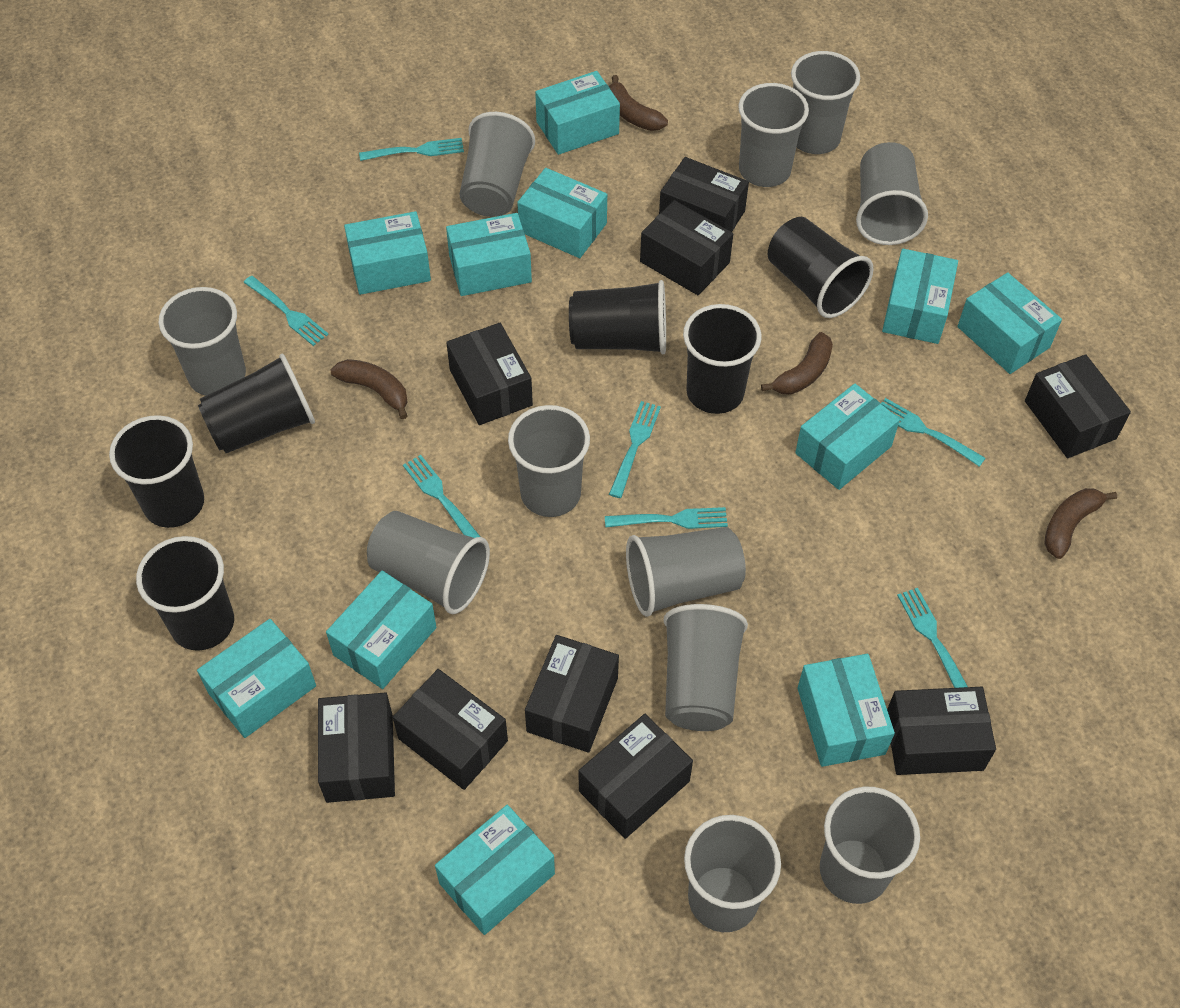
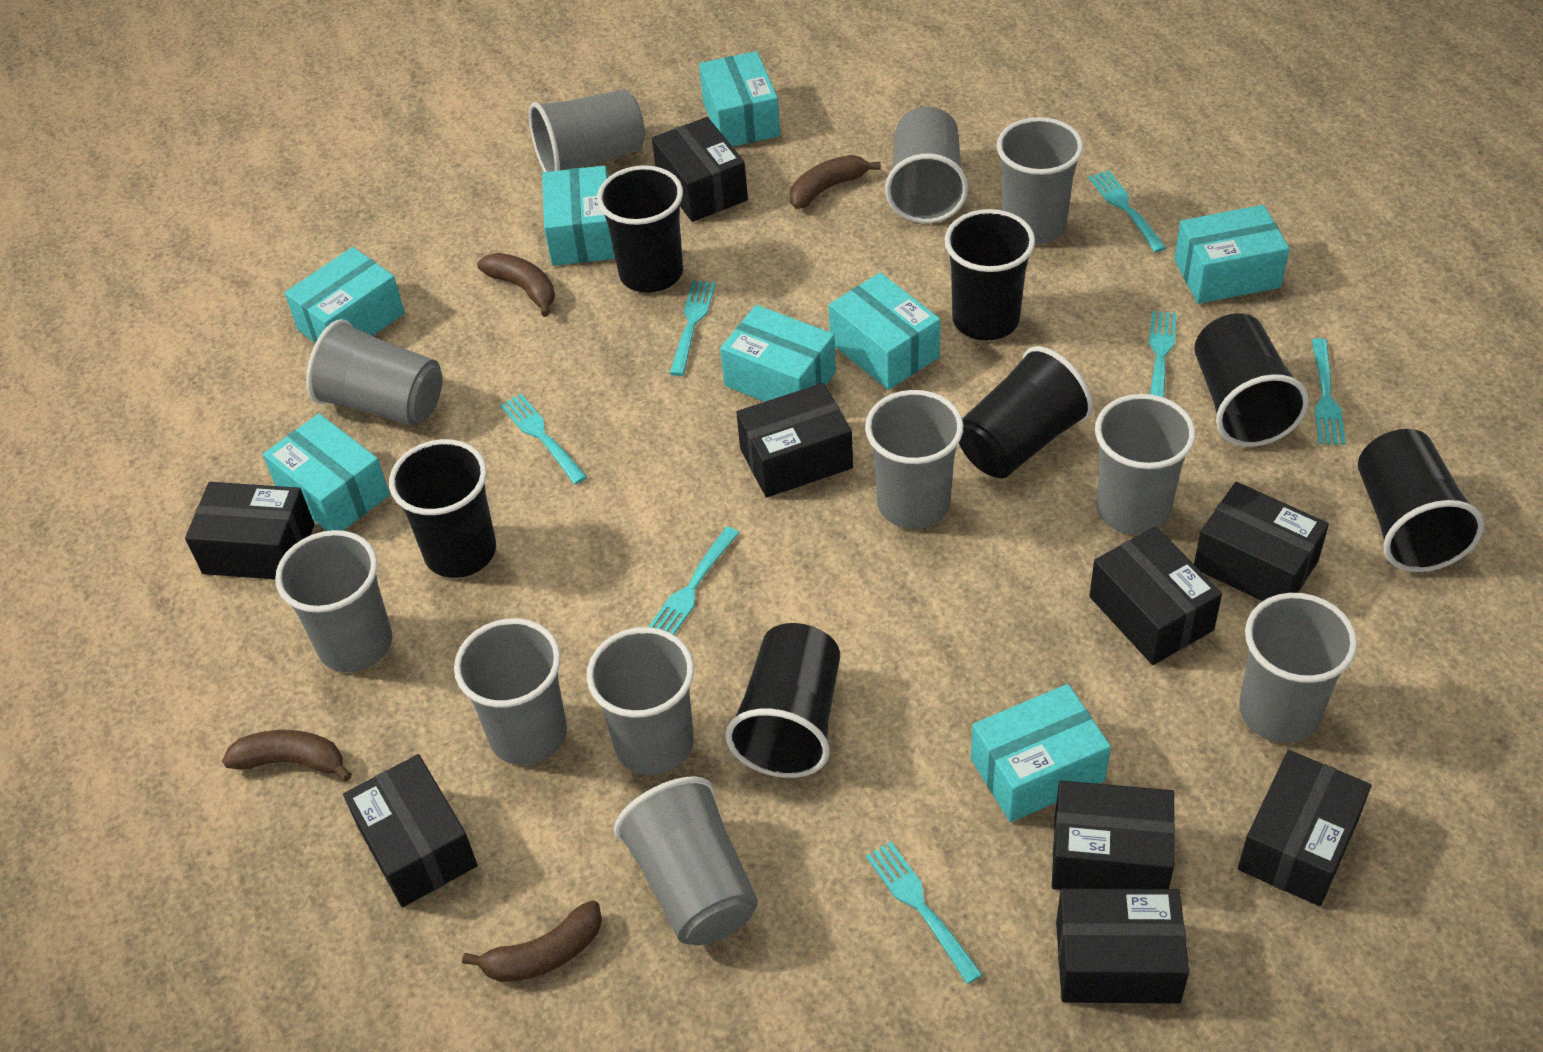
black cup: 6 -> 7
turquoise box: 11 -> 8

